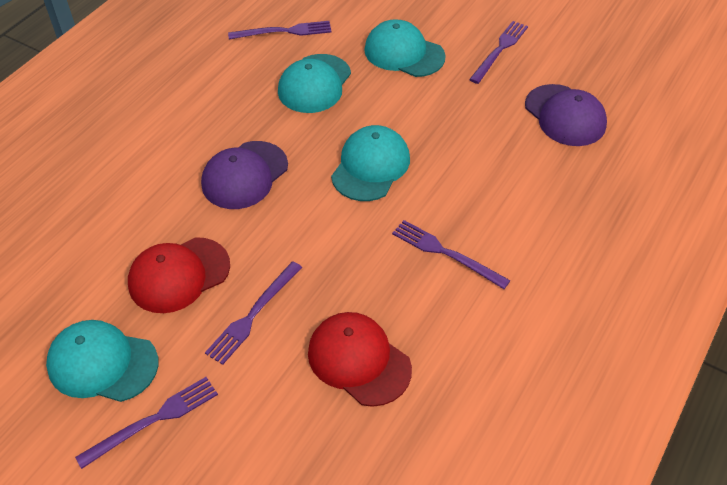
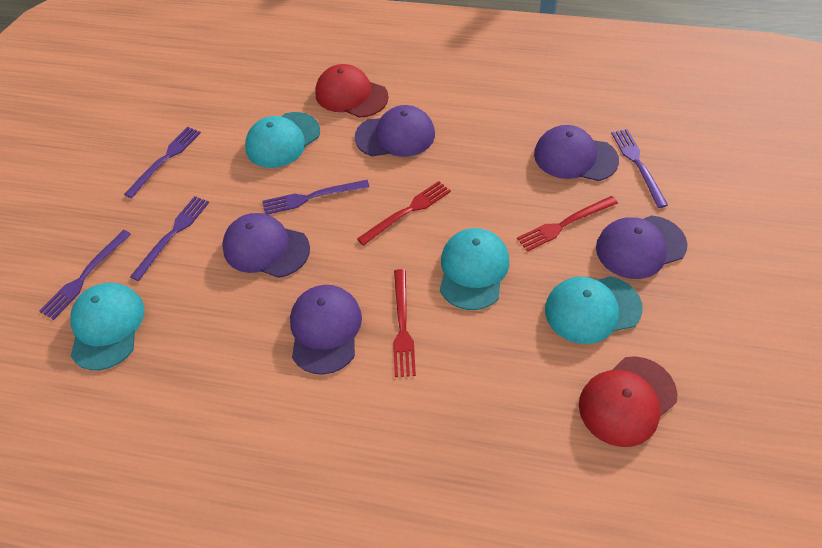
purple cap: 2 -> 5
red fork: 0 -> 3

